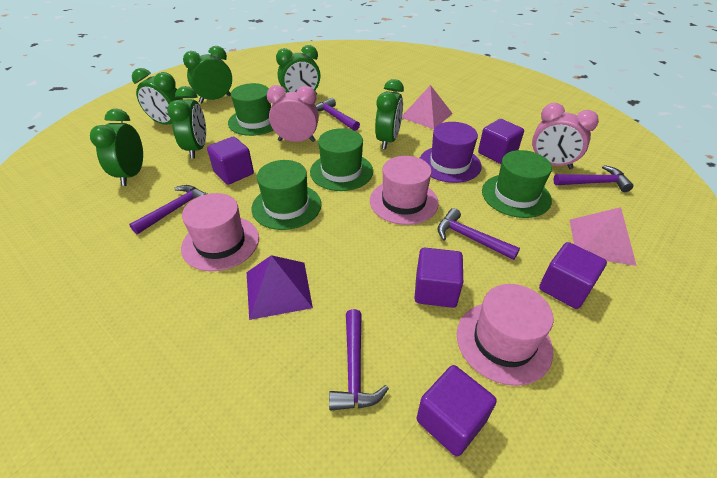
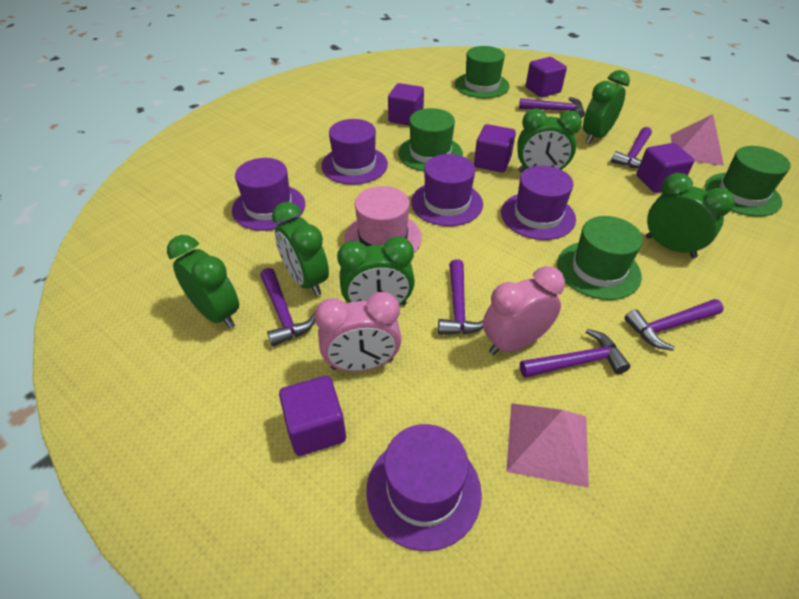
pink hat: 3 -> 1
purple hammer: 5 -> 6
purple hat: 1 -> 5
purple pyramid: 1 -> 0

